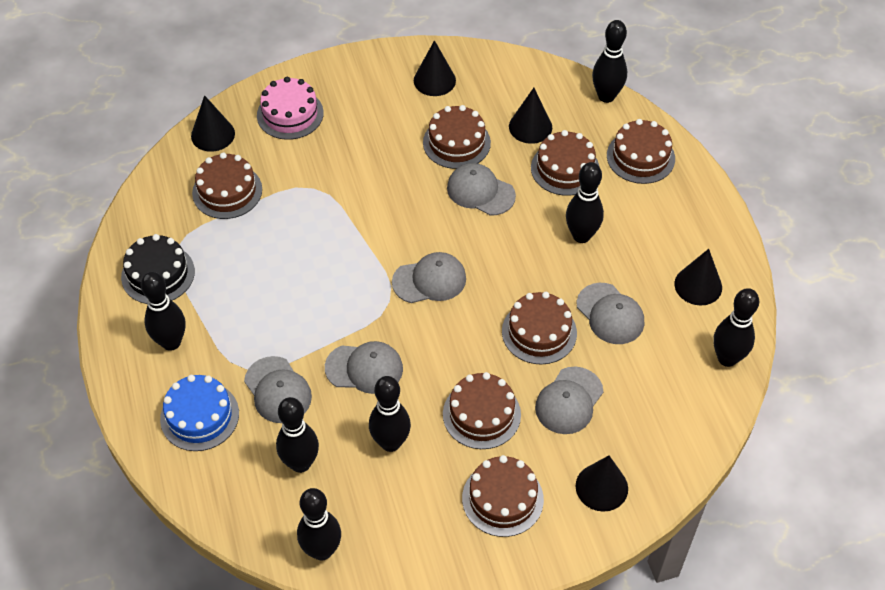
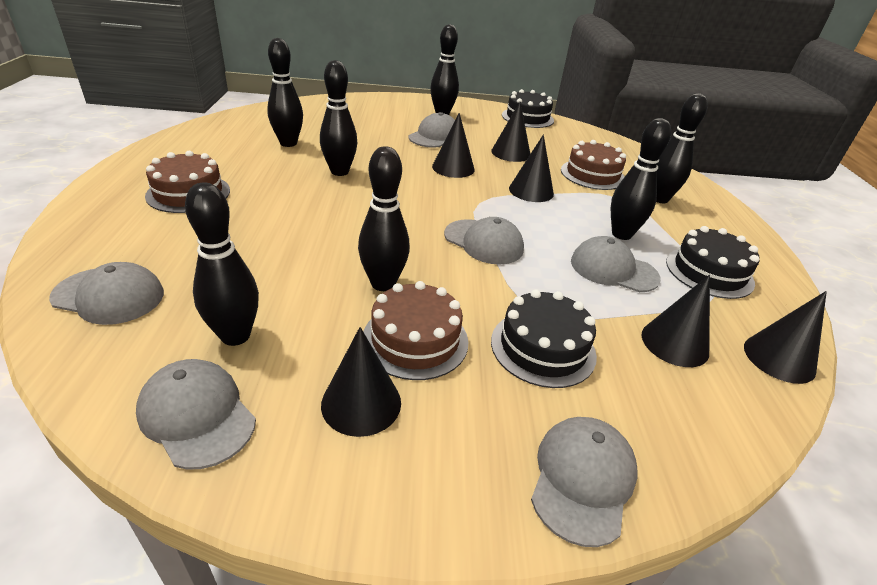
black cake: 1 -> 3
black cone: 5 -> 6
blue cake: 1 -> 0
brown cake: 7 -> 3
pink cake: 1 -> 0

